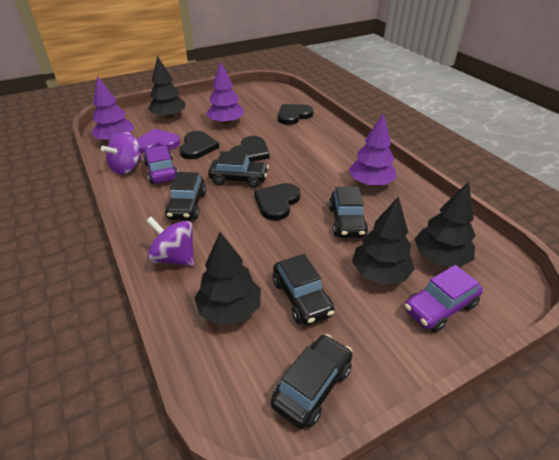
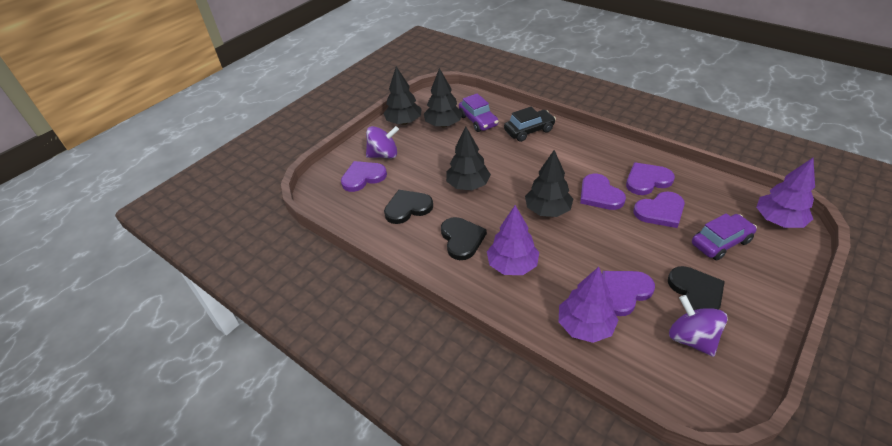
black car: 5 -> 1
black heart: 4 -> 3
purple heart: 1 -> 5

